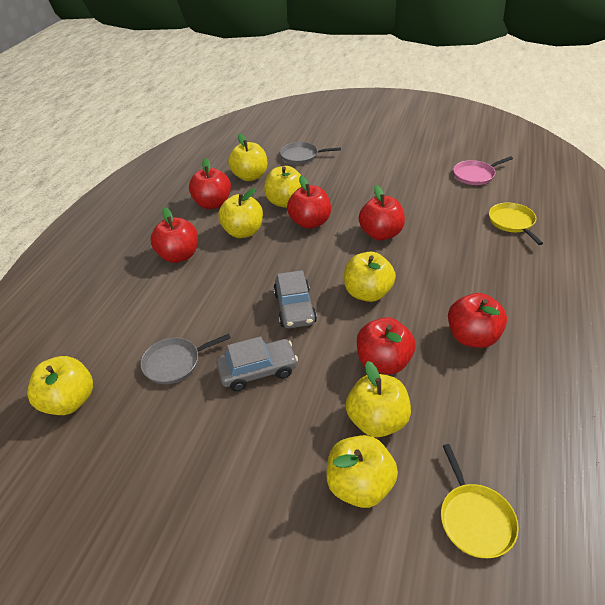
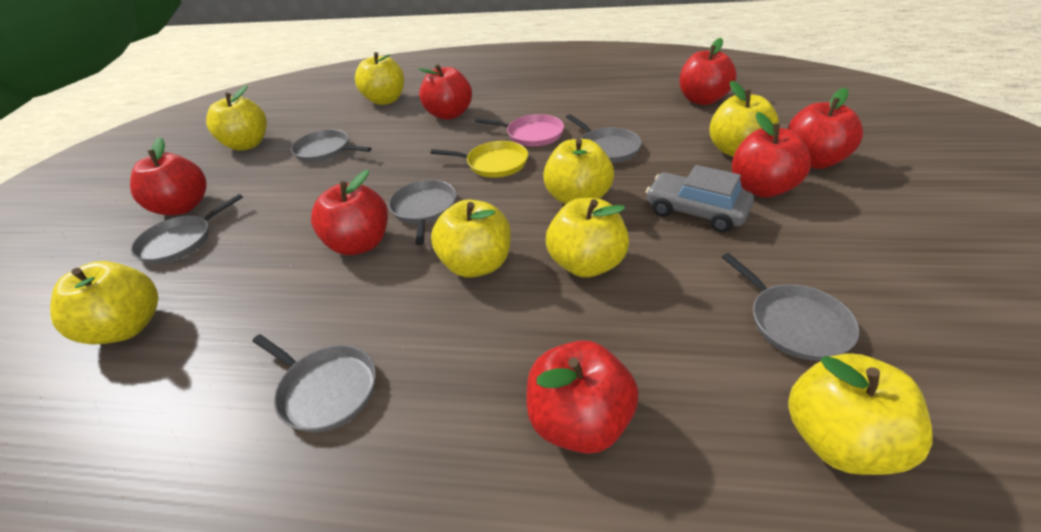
grey car: 2 -> 1
grey pan: 2 -> 6
red apple: 6 -> 7
yellow apple: 7 -> 8
yellow pan: 2 -> 1

